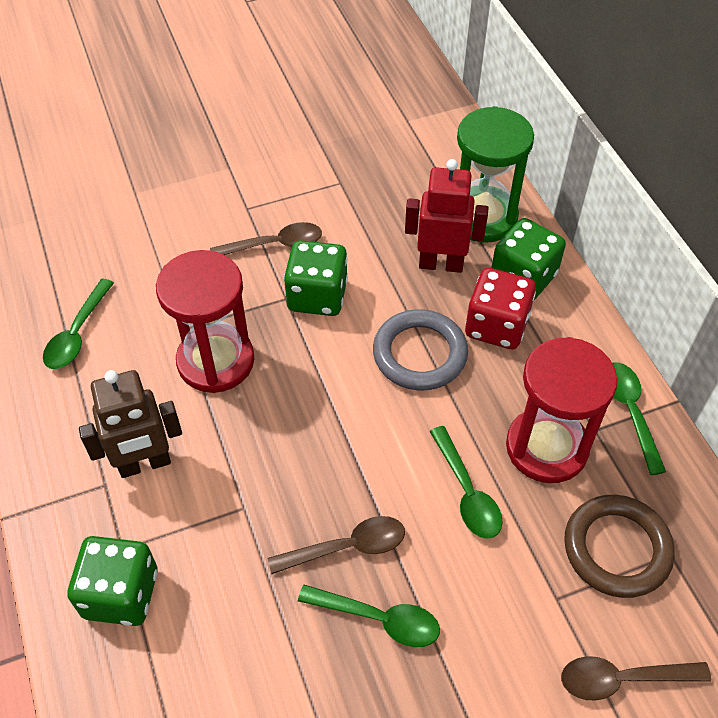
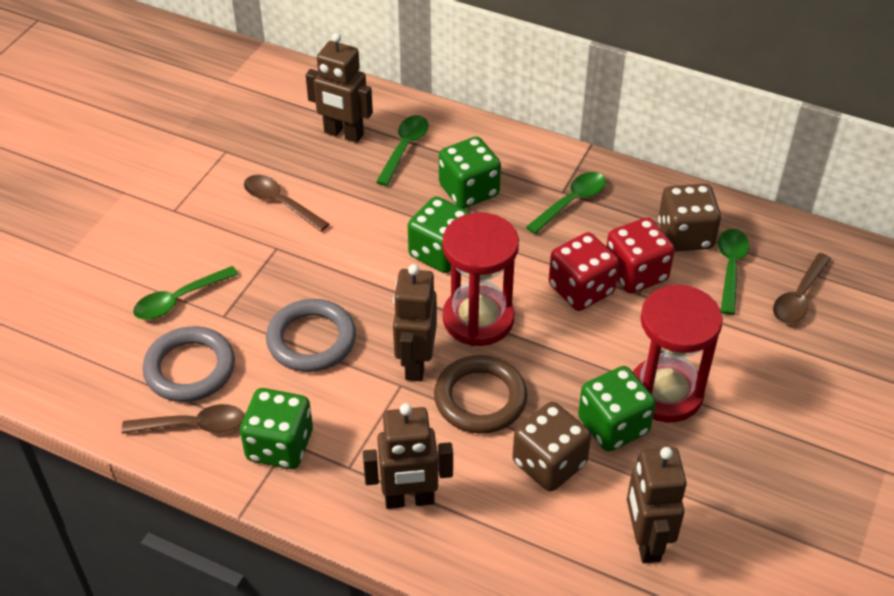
brown dice: 0 -> 2
brown robot: 1 -> 4
green dice: 3 -> 4
green hourglass: 1 -> 0
grey ring: 1 -> 2
red dice: 1 -> 2
red robot: 1 -> 0

